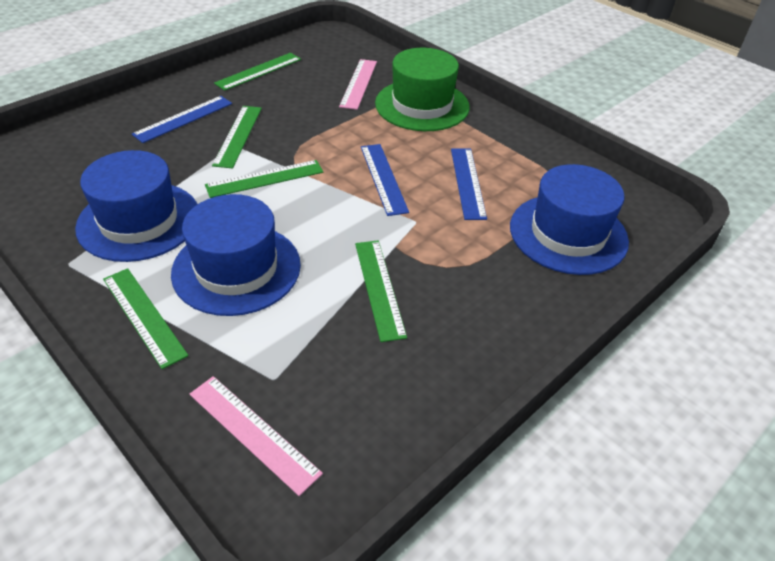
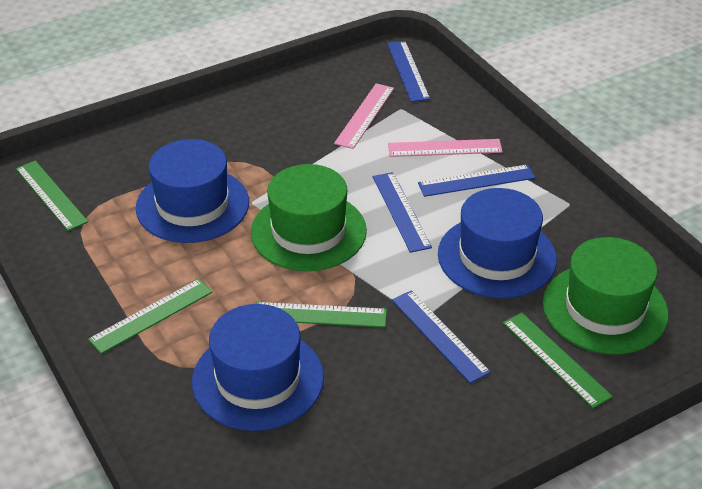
blue ruler: 3 -> 4
green hat: 1 -> 2
green ruler: 5 -> 4

